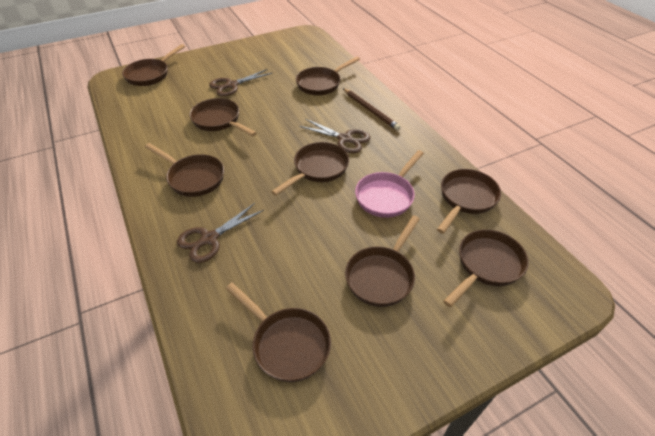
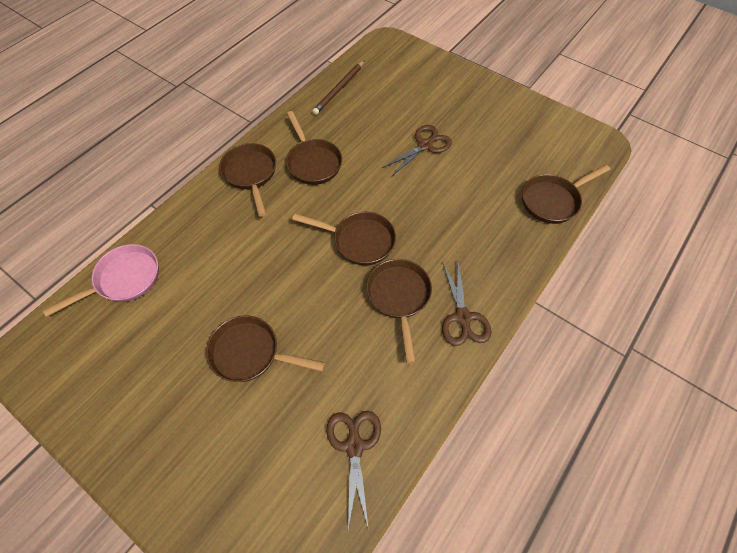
brown pan: 9 -> 6

